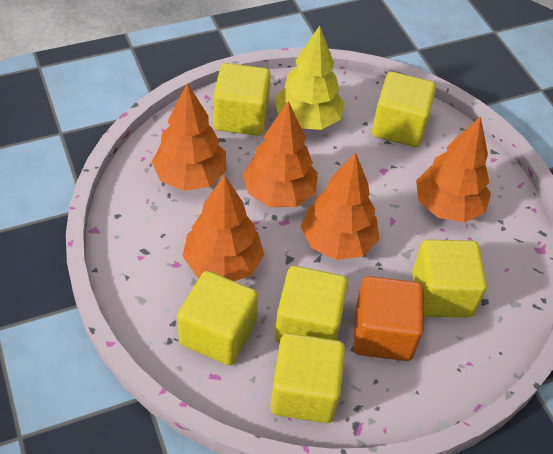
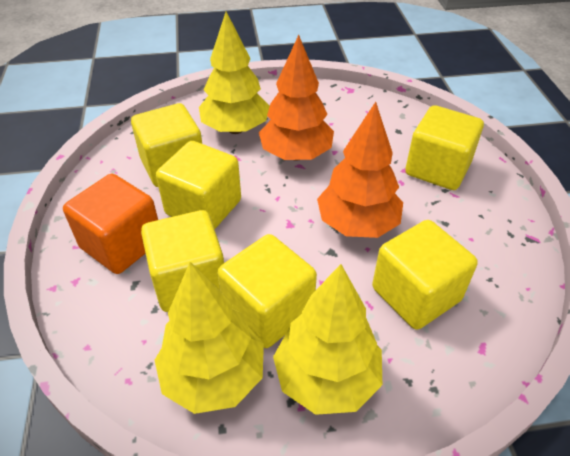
orange tree: 5 -> 2
yellow tree: 1 -> 3

